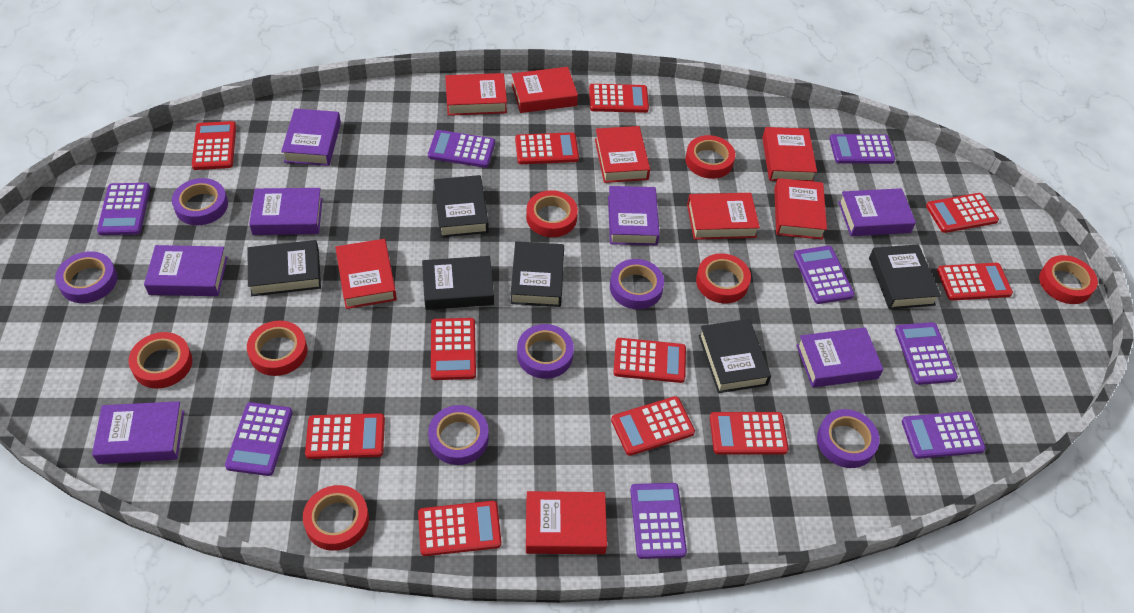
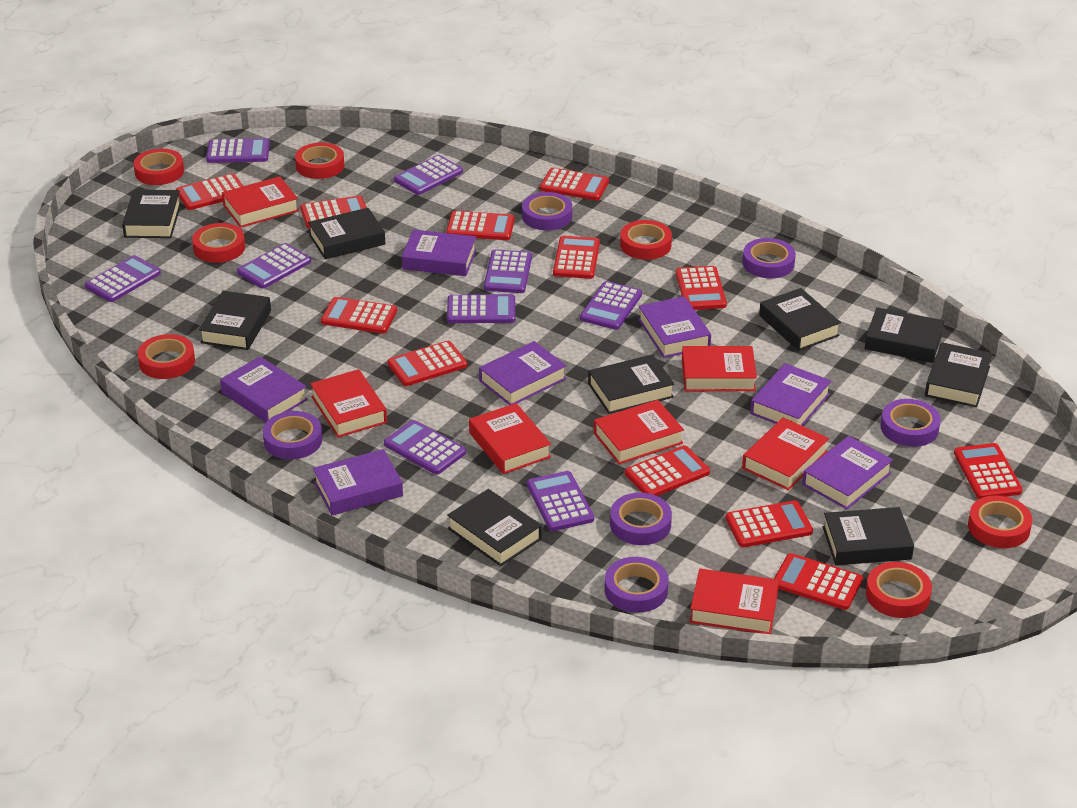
black book: 6 -> 9
purple calculator: 8 -> 9
red book: 8 -> 7
red calculator: 11 -> 12

